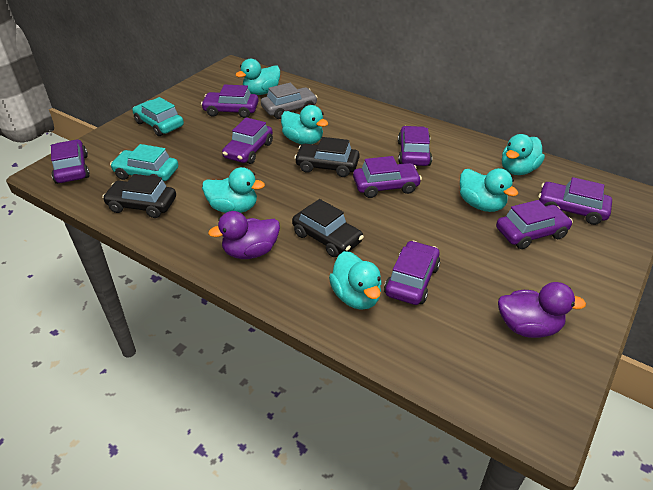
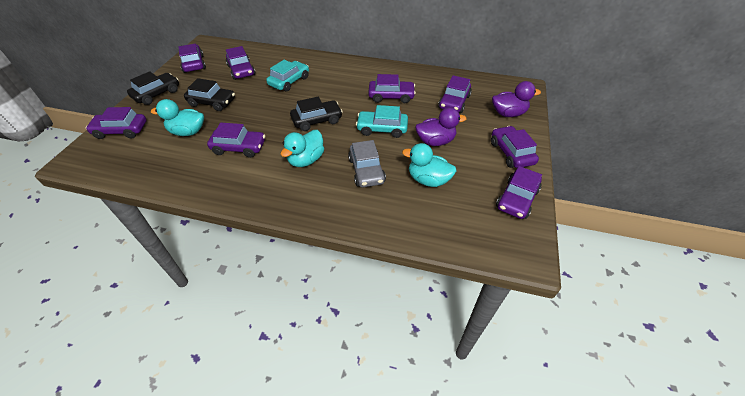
turquoise duck: 6 -> 3

